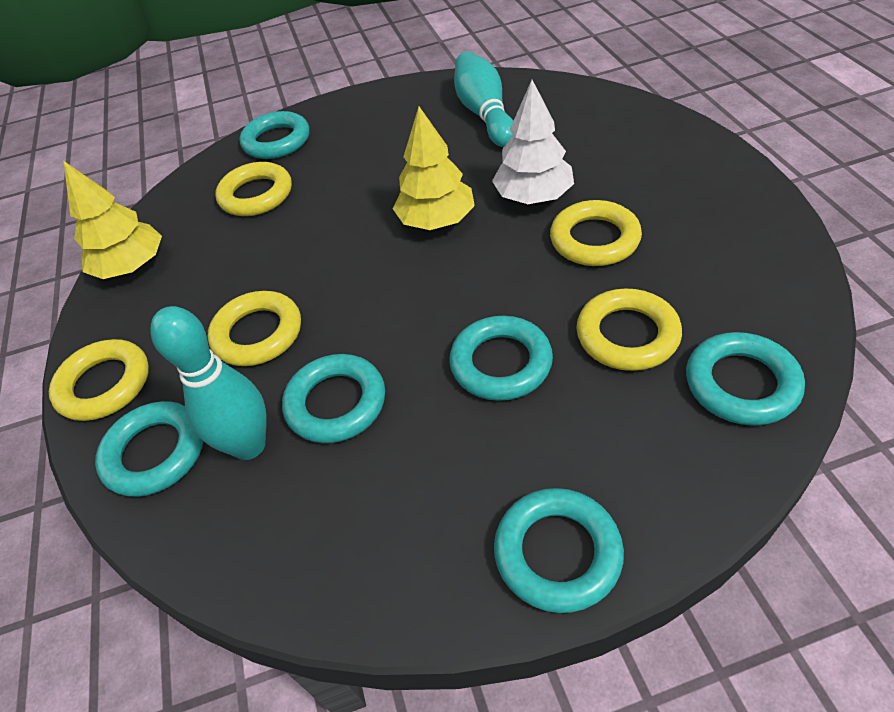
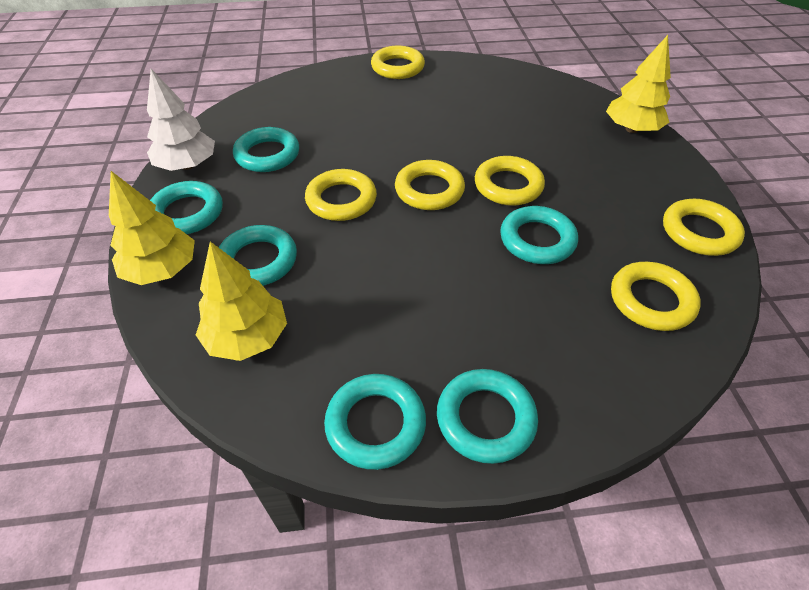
turquoise bowling pin: 2 -> 0
yellow ring: 5 -> 6
yellow tree: 2 -> 3

